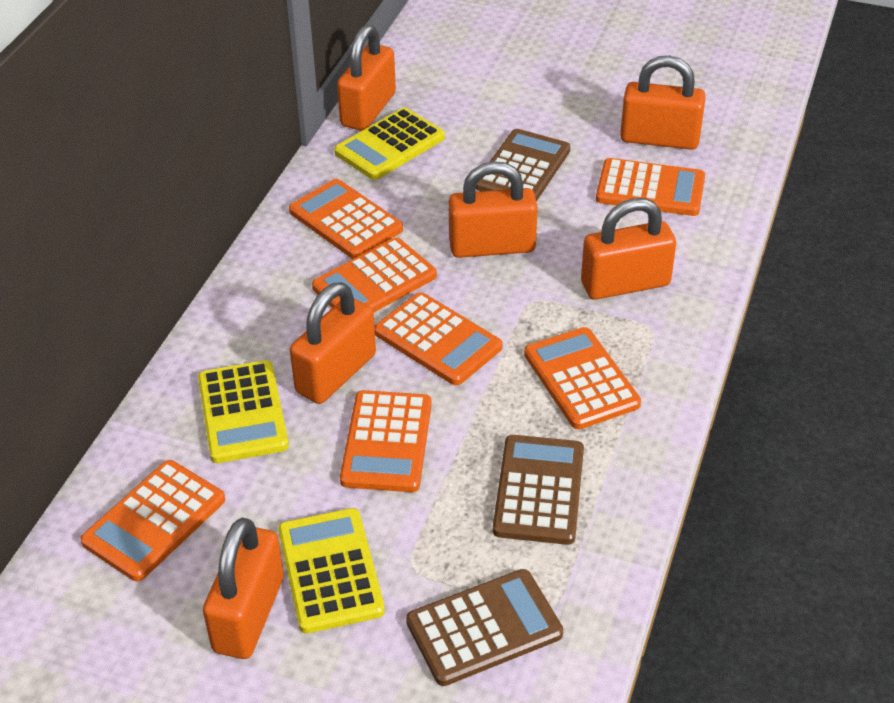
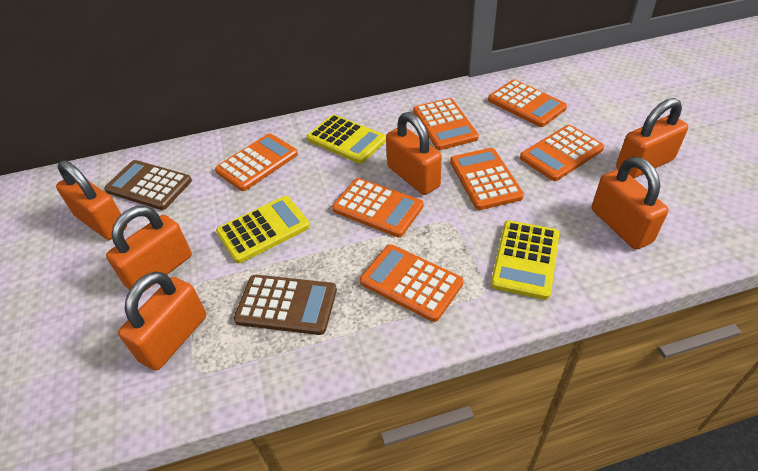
brown calculator: 3 -> 2

